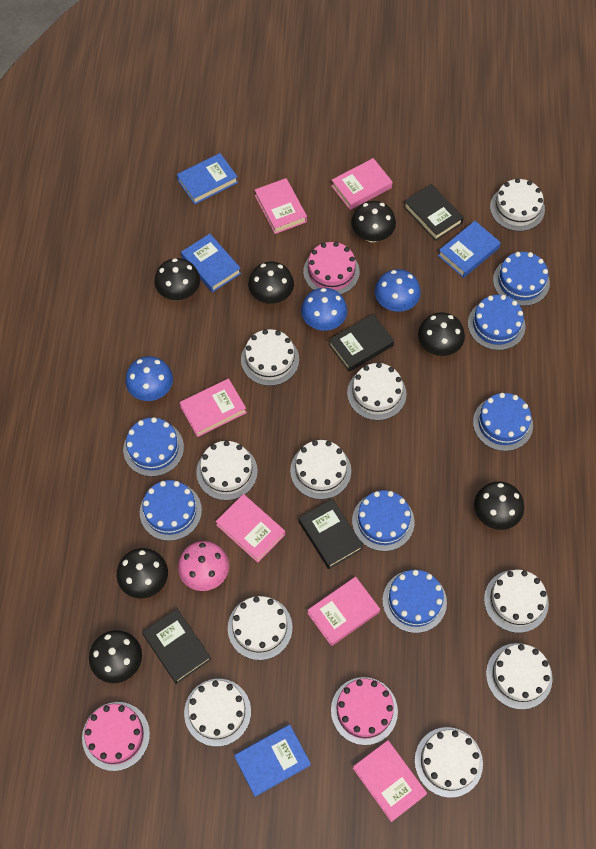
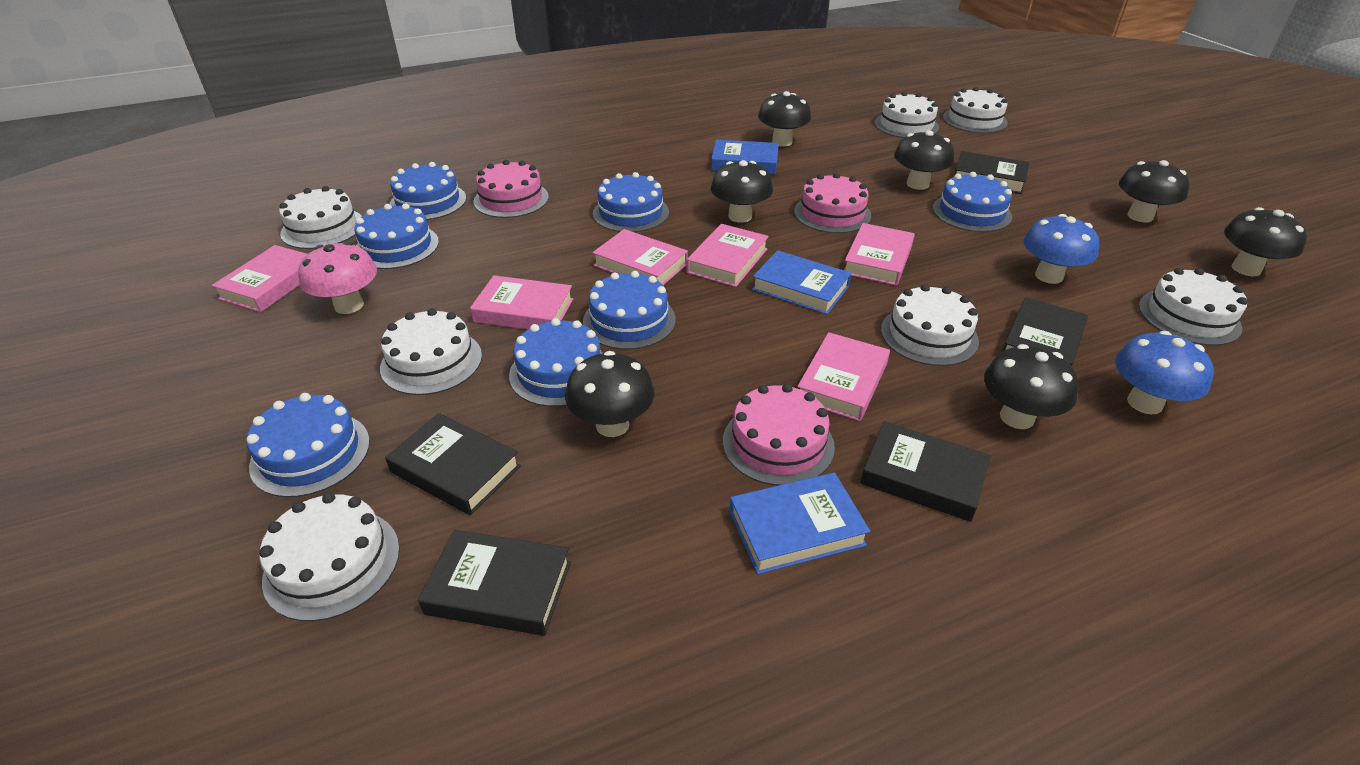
black book: 4 -> 5
blue book: 4 -> 3
blue mushroom: 3 -> 2
white cake: 10 -> 7

